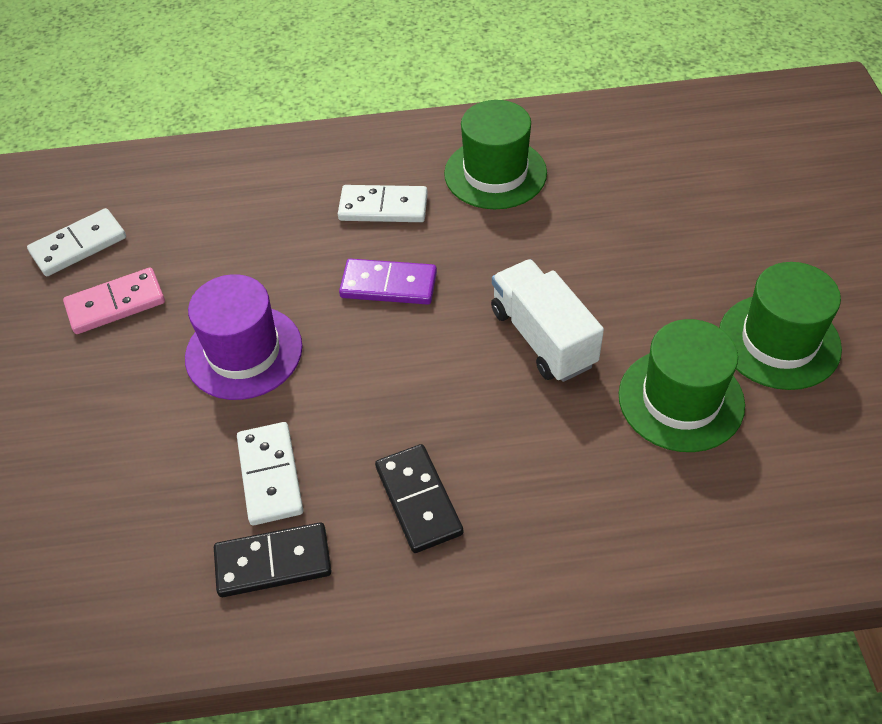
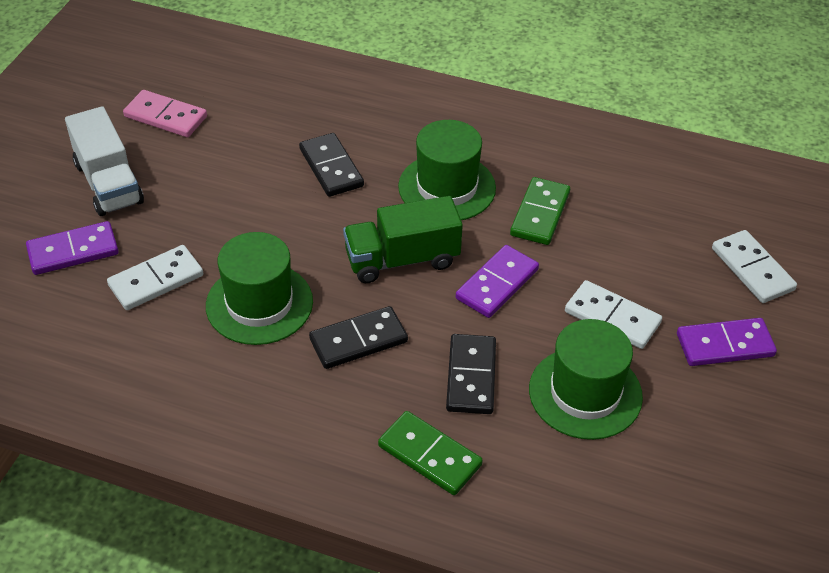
black domino: 2 -> 3
green domino: 0 -> 2
green truck: 0 -> 1
purple domino: 1 -> 3
purple hat: 1 -> 0

